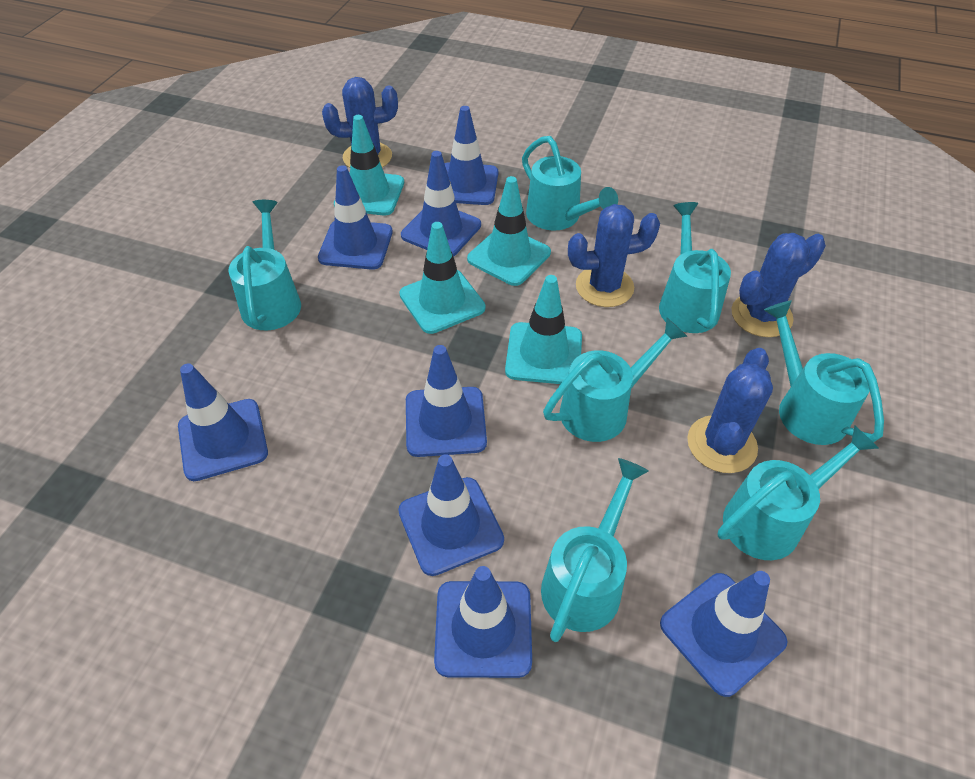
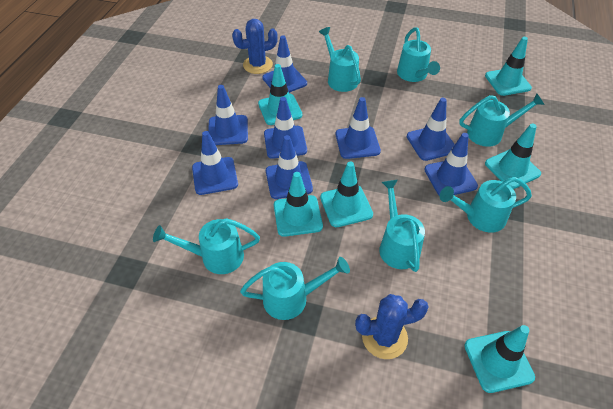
blue cactus: 4 -> 2
turquoise traffic cone: 4 -> 6

